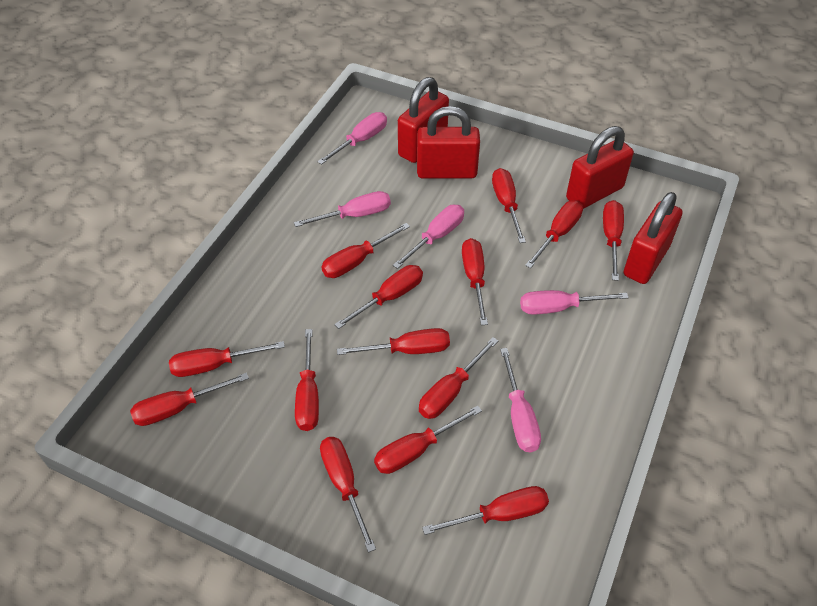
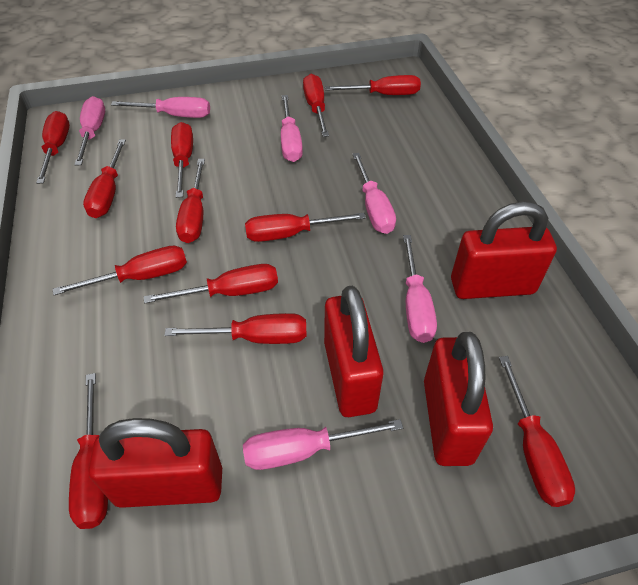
pink screwdriver: 5 -> 6
red screwdriver: 14 -> 12

